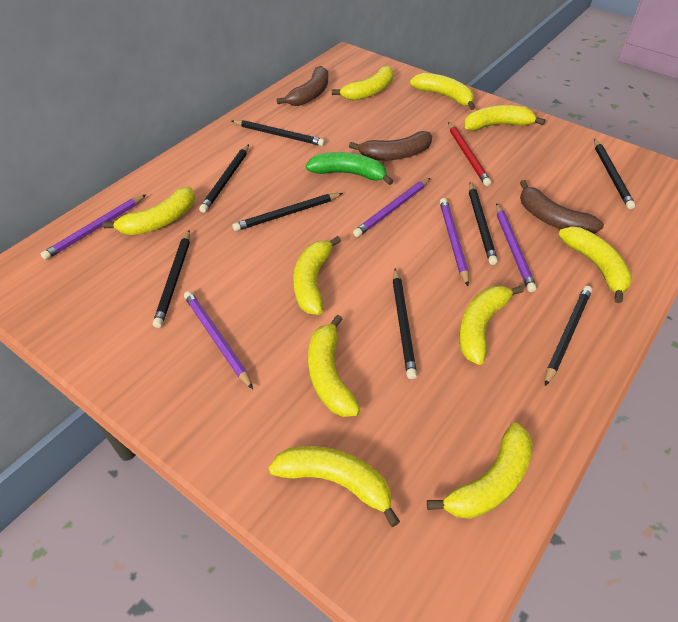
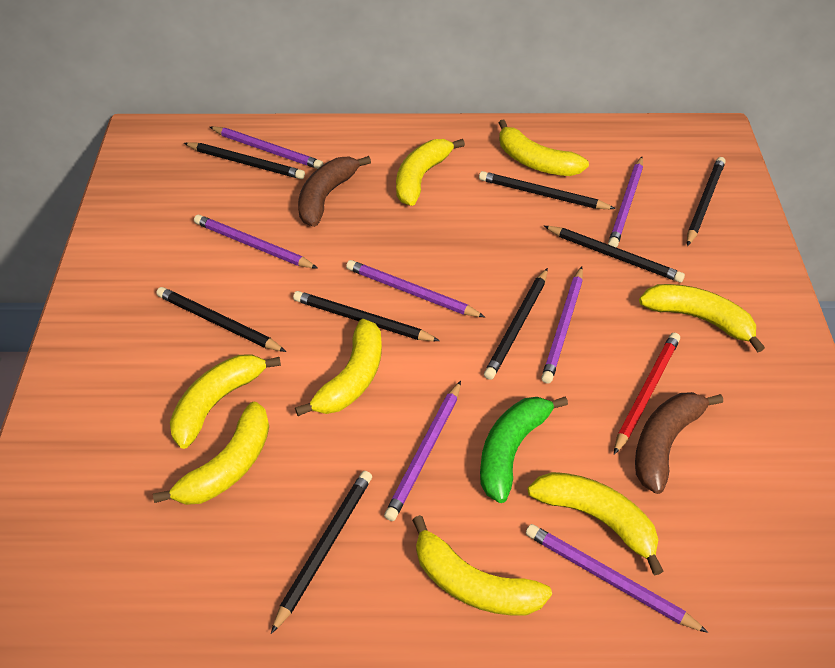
brown banana: 3 -> 2
purple pencil: 5 -> 7
yellow banana: 10 -> 8

